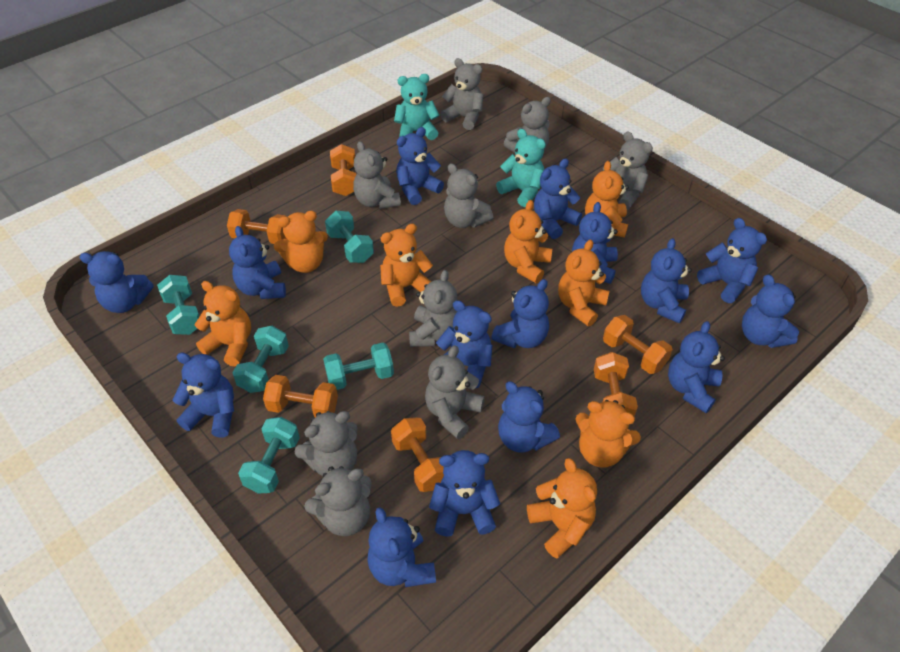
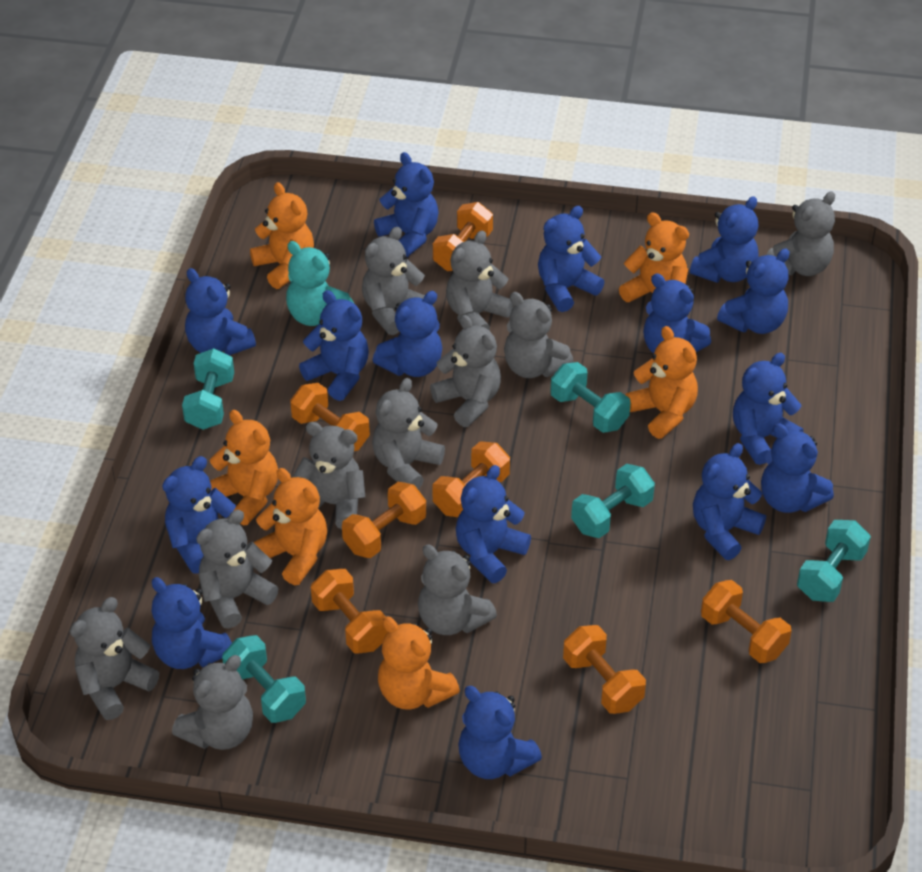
grey teddy bear: 9 -> 11
orange dumbbell: 6 -> 7
orange teddy bear: 8 -> 6
turquoise teddy bear: 2 -> 1

